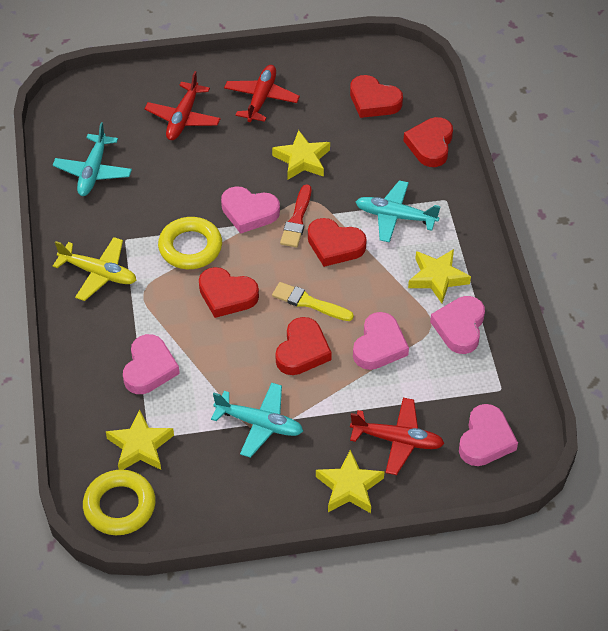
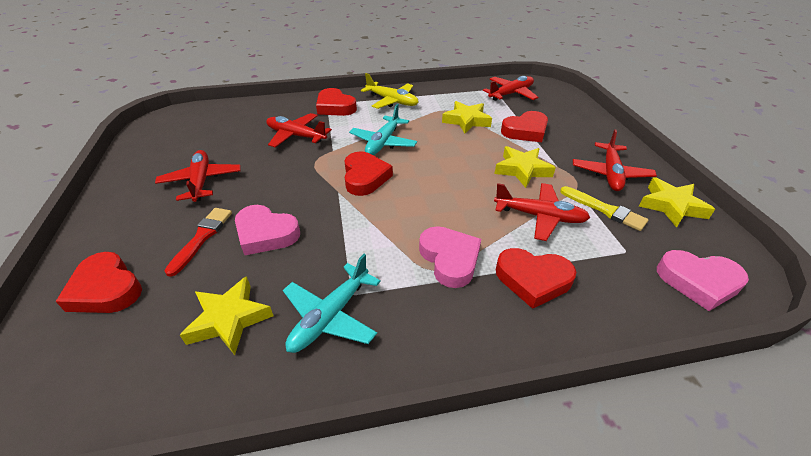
pink heart: 5 -> 3
red plane: 3 -> 5
turquoise plane: 3 -> 2
yellow ring: 2 -> 0

